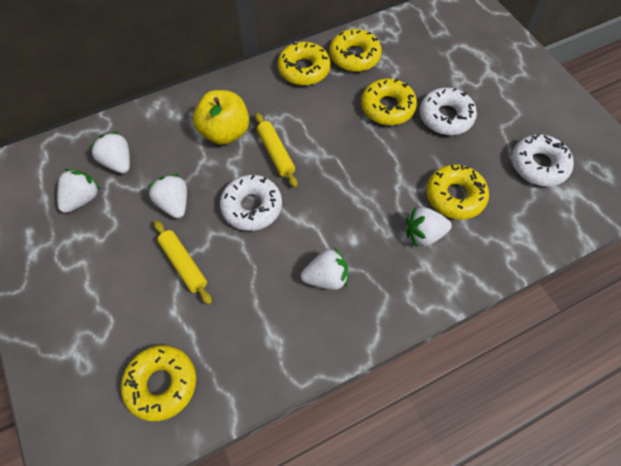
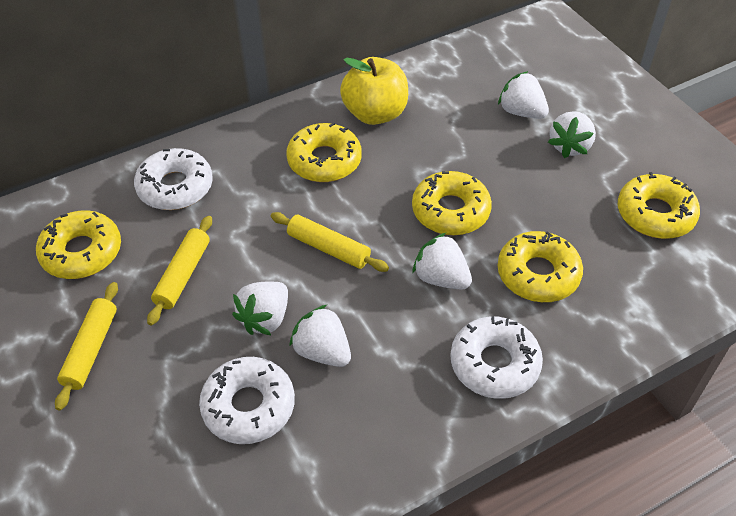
yellow rolling pin: 2 -> 3

